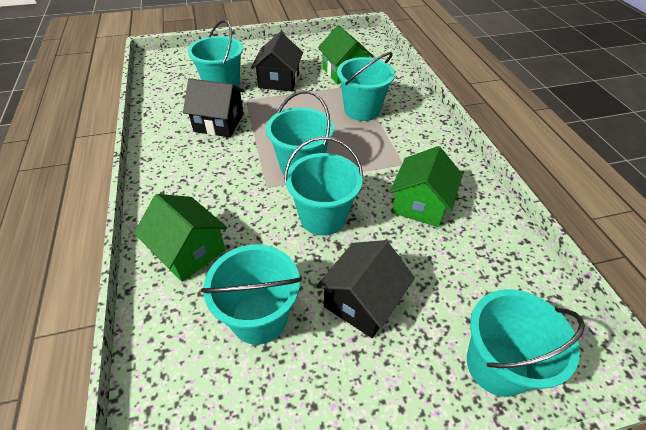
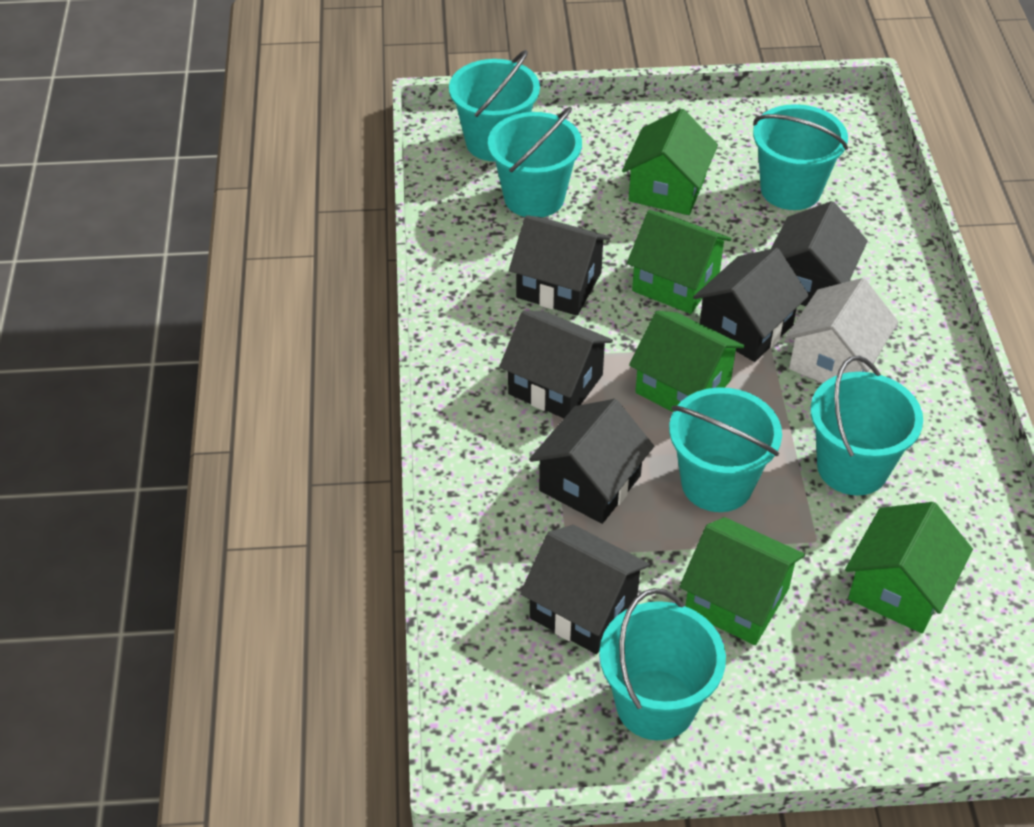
black house: 3 -> 6
green house: 3 -> 5
white house: 0 -> 1

